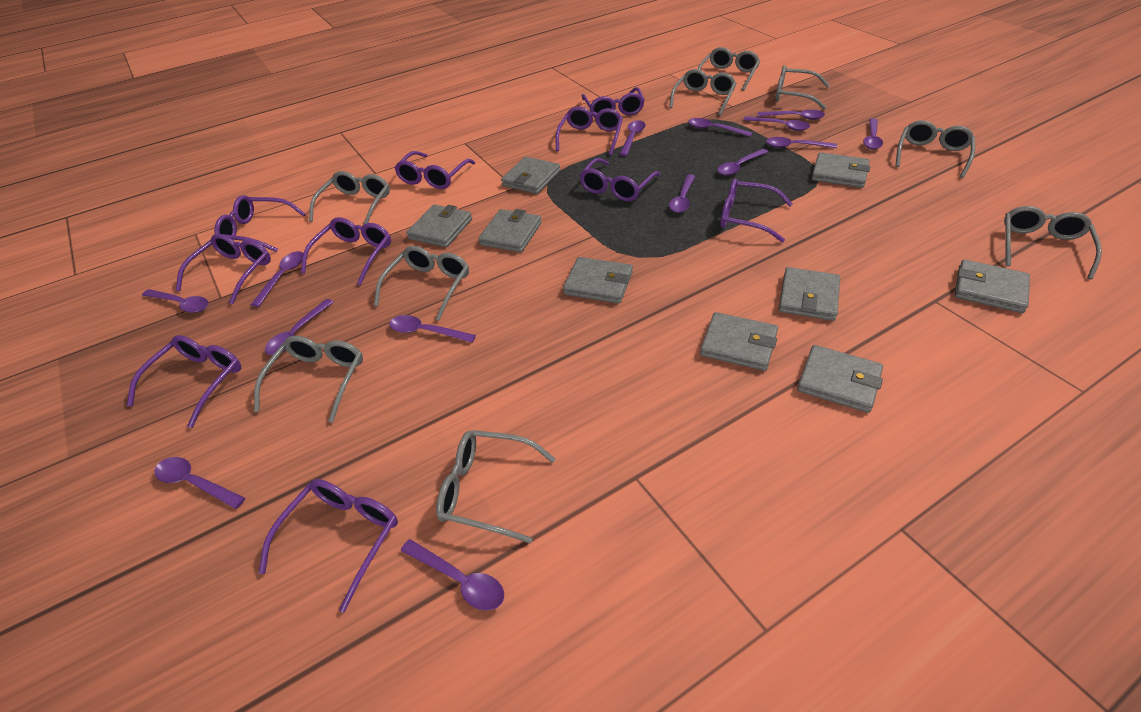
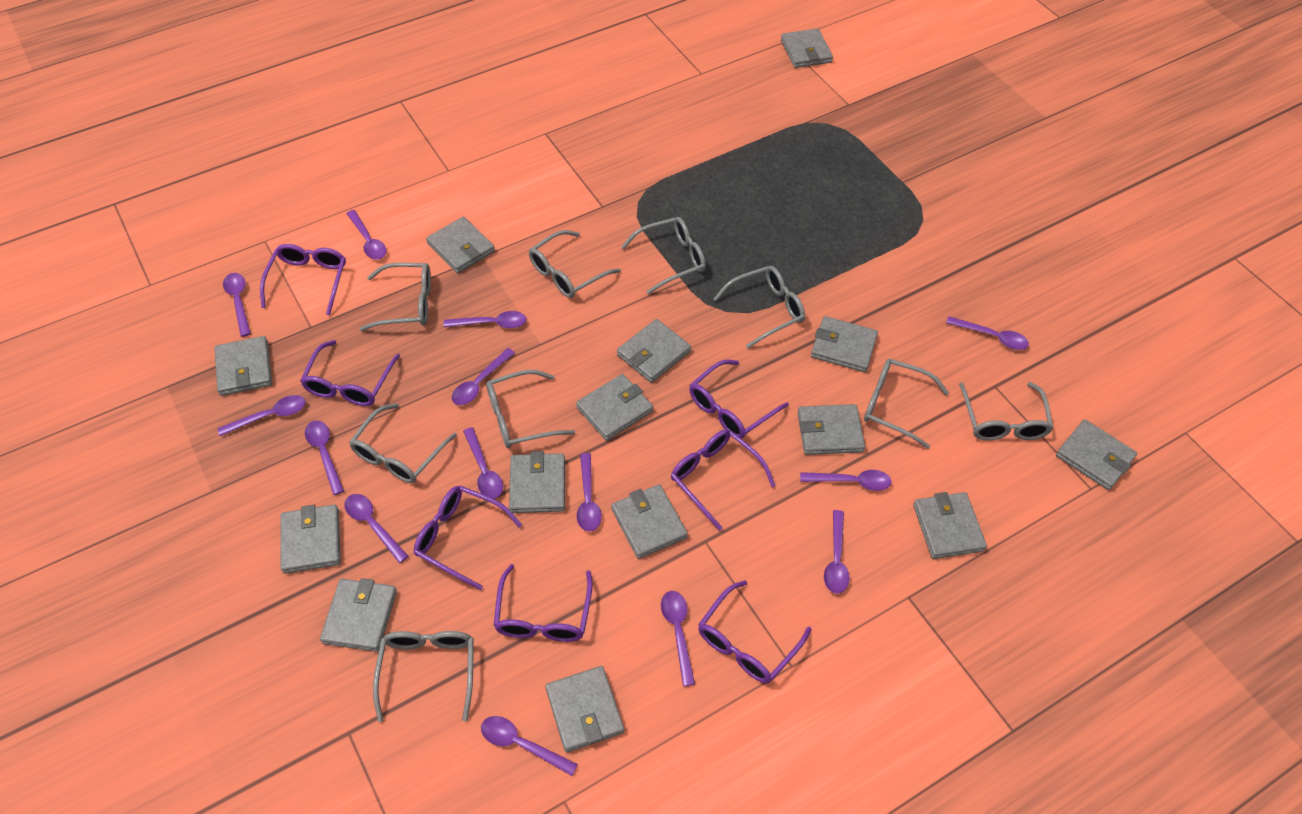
grey wallet: 9 -> 14
purple glasses: 10 -> 7

